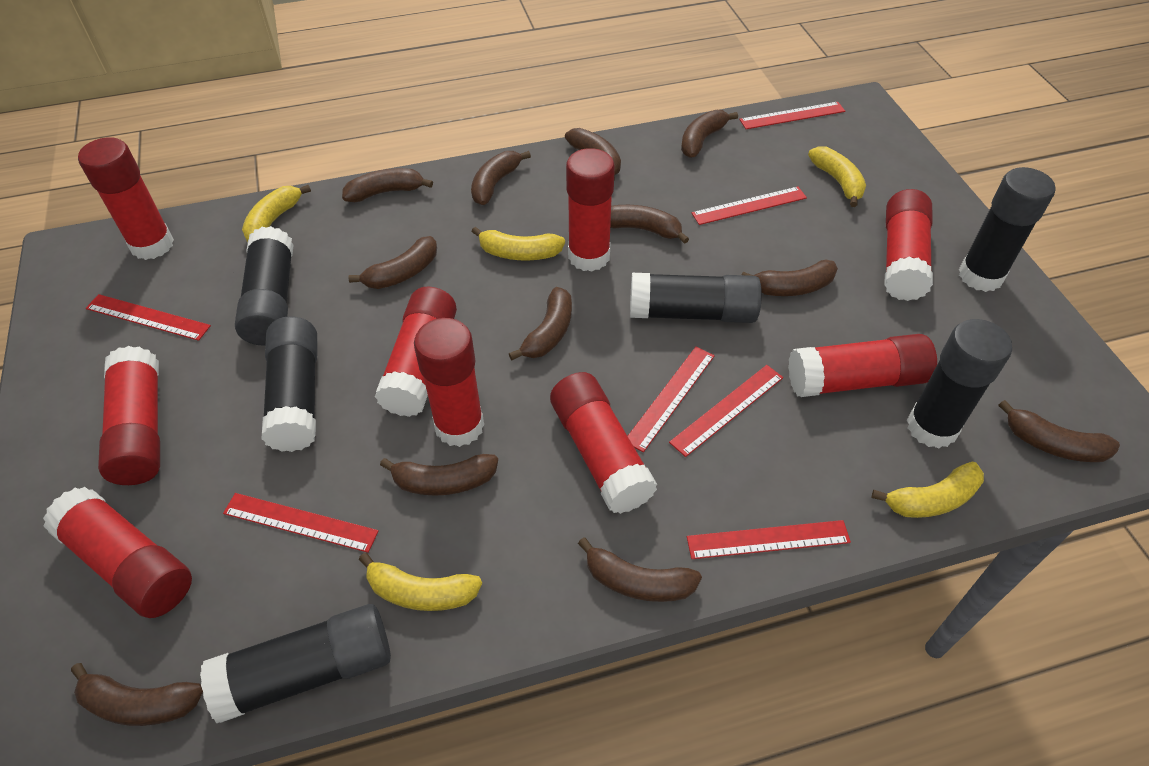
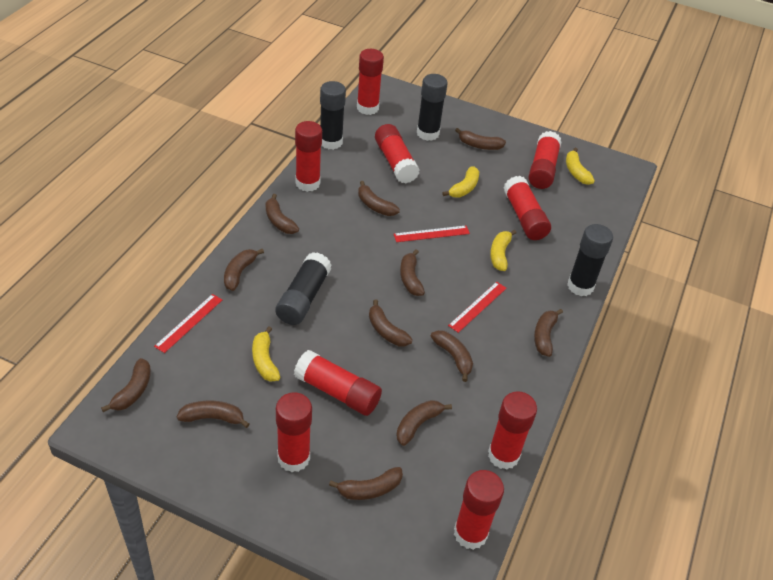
black glue stick: 6 -> 4
red ruler: 7 -> 3
yellow banana: 5 -> 4

